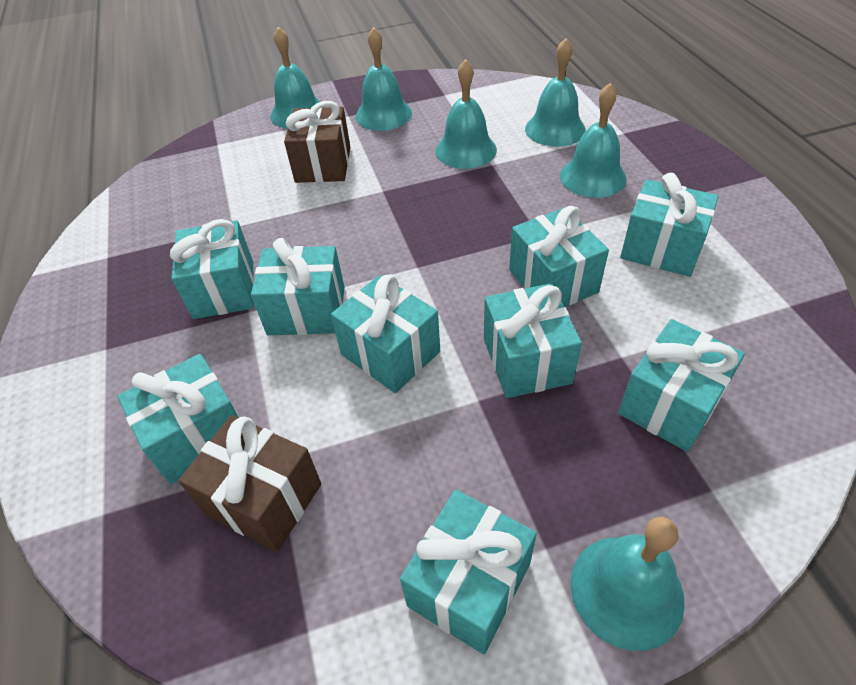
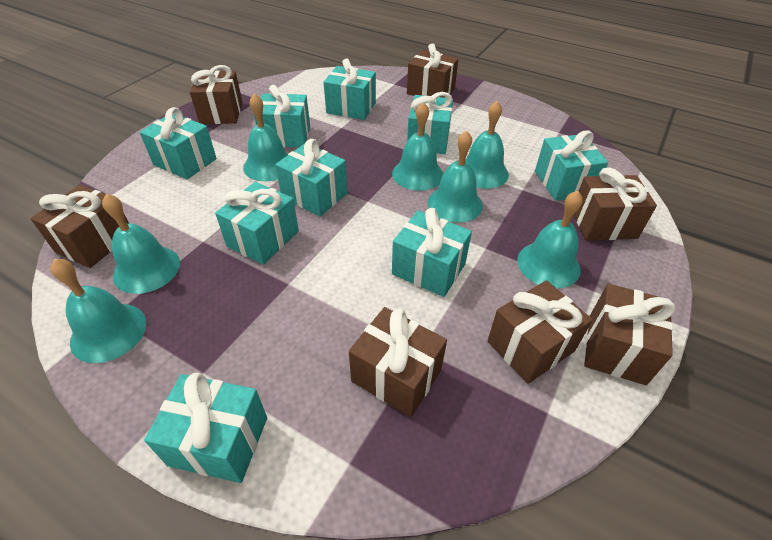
brown gift: 2 -> 7
turquoise bell: 6 -> 7

